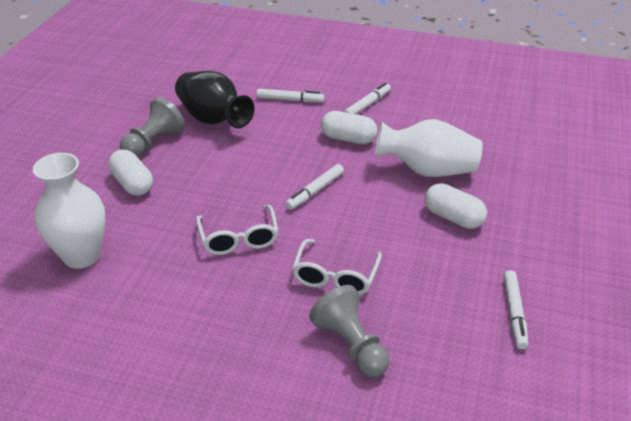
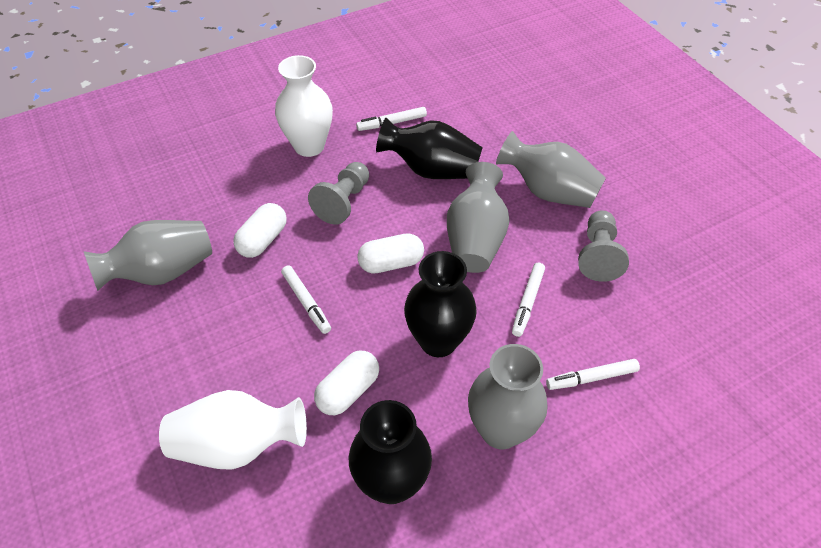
black vase: 1 -> 3
grey vase: 0 -> 4
white glasses: 2 -> 0

